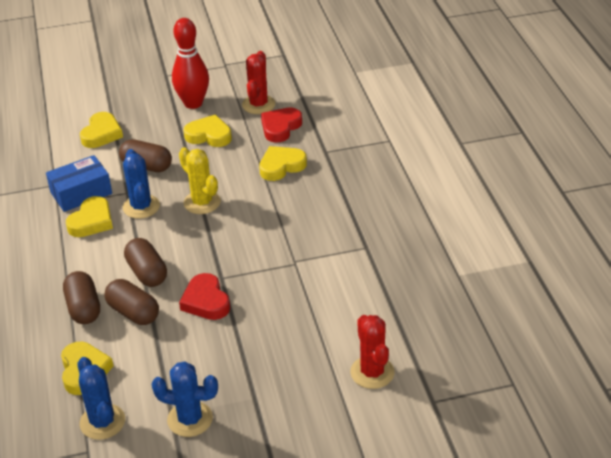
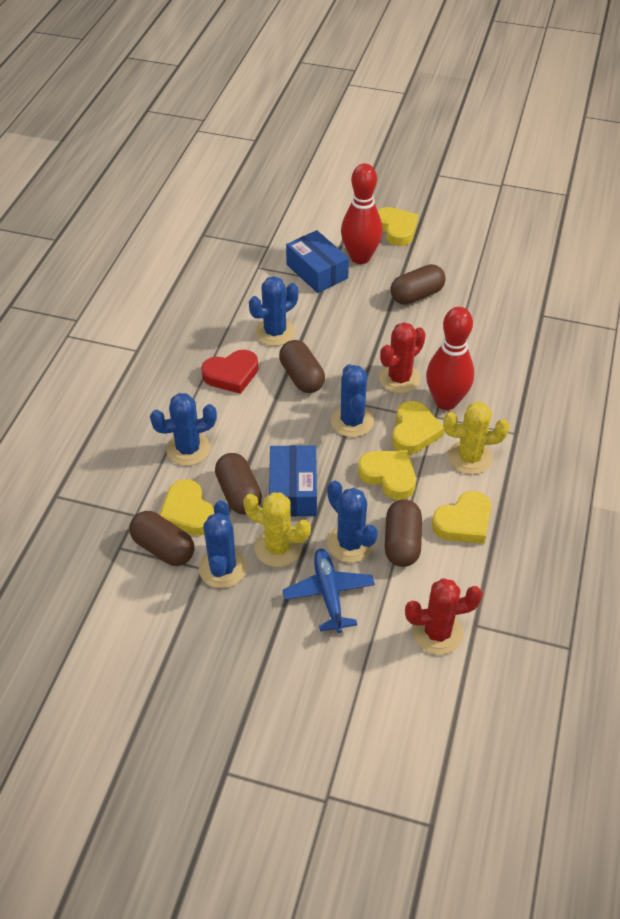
blue box: 1 -> 2
blue cactus: 3 -> 5
blue plane: 0 -> 1
brown capsule: 4 -> 5
red bowling pin: 1 -> 2
red heart: 2 -> 1
yellow cactus: 1 -> 2

